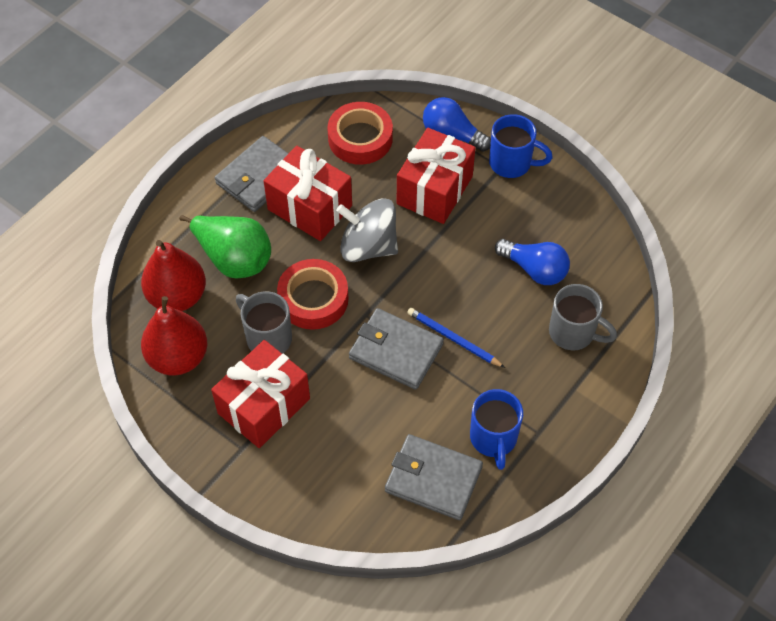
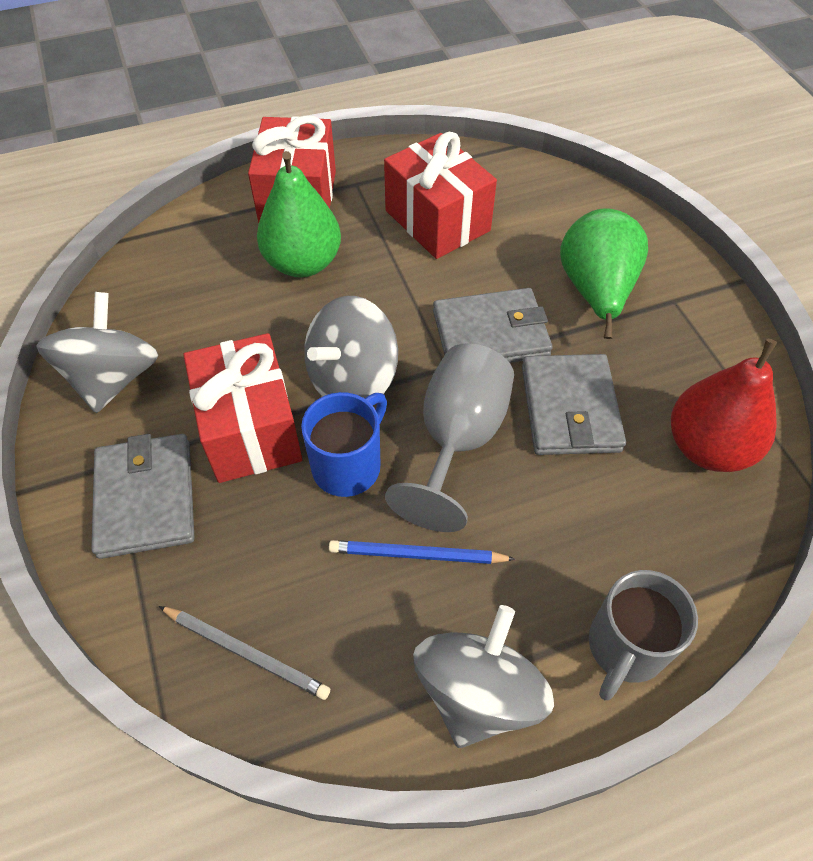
blue light bulb: 2 -> 0
blue mug: 2 -> 1
green pear: 1 -> 2
grey goblet: 0 -> 1
grey mug: 2 -> 1
grey pencil: 0 -> 1
grey spinning top: 1 -> 3
red pear: 2 -> 1
red tape: 2 -> 0

